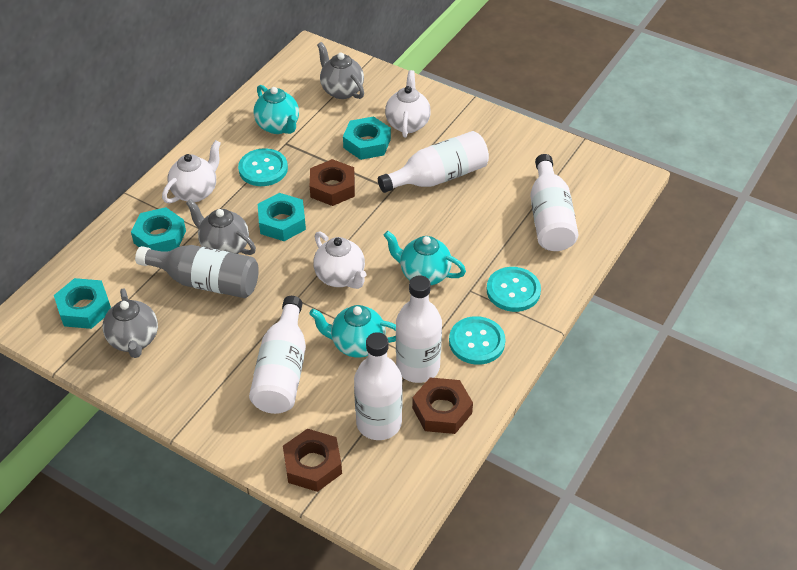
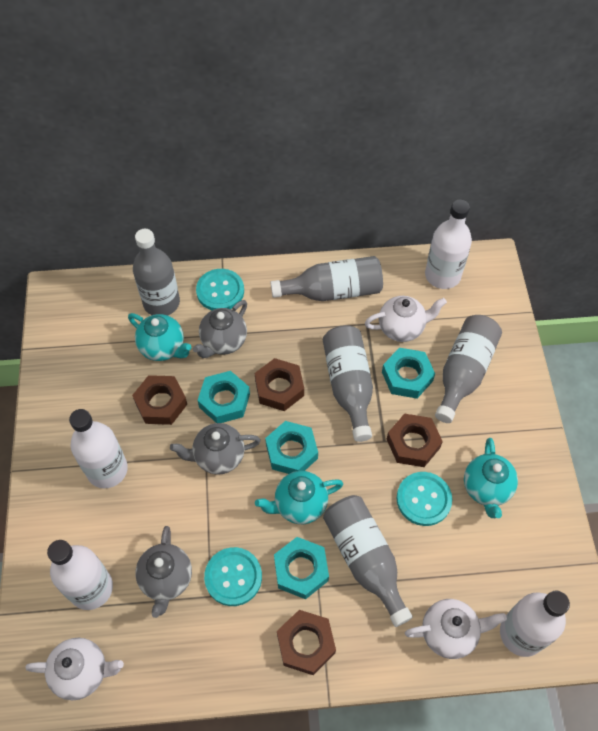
brown nut: 3 -> 4
grey bottle: 1 -> 5
white bottle: 5 -> 4

